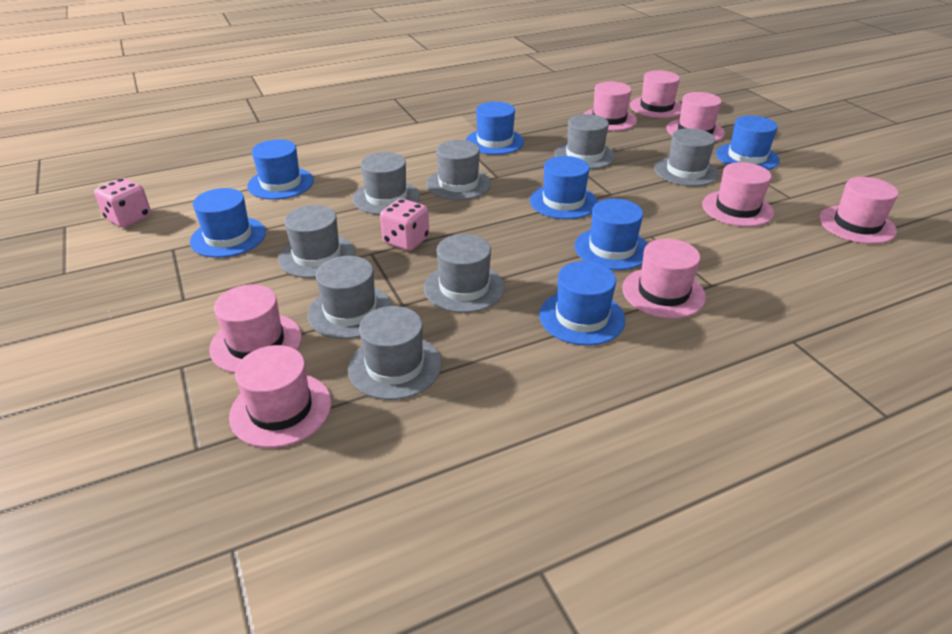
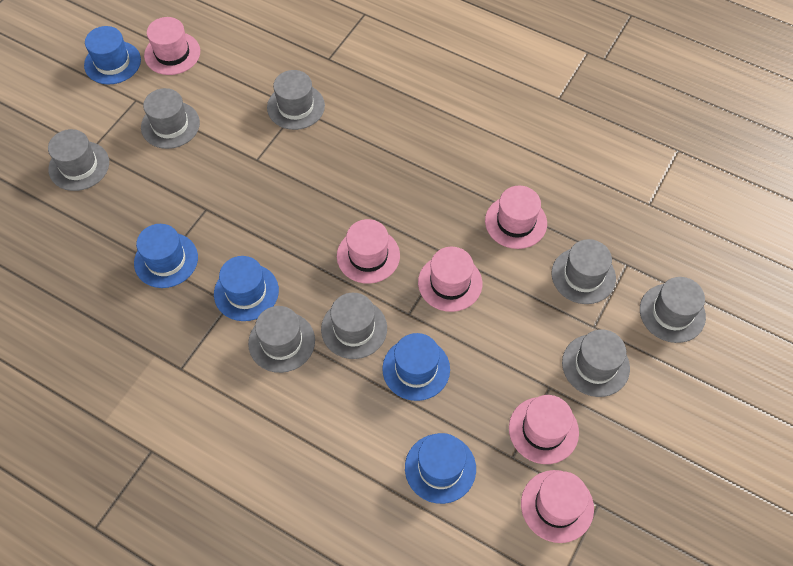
blue hat: 7 -> 5
pink dice: 2 -> 0
pink hat: 8 -> 6

